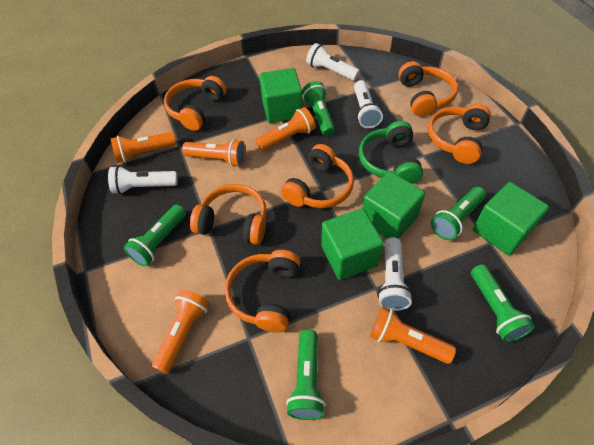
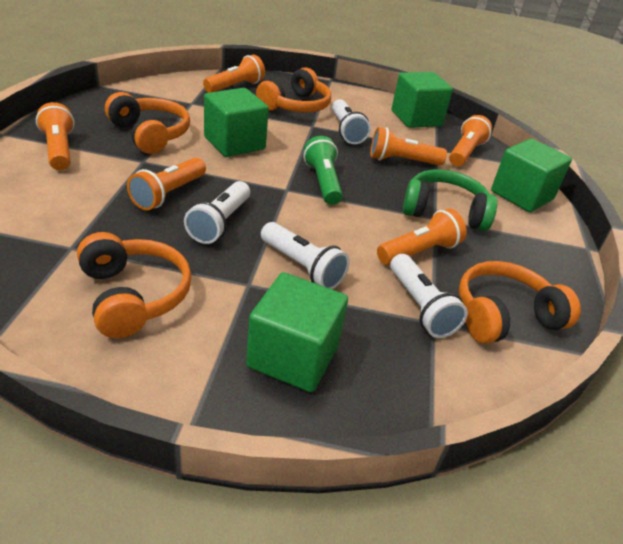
green flashlight: 5 -> 1
orange flashlight: 5 -> 6
orange headphones: 6 -> 4

